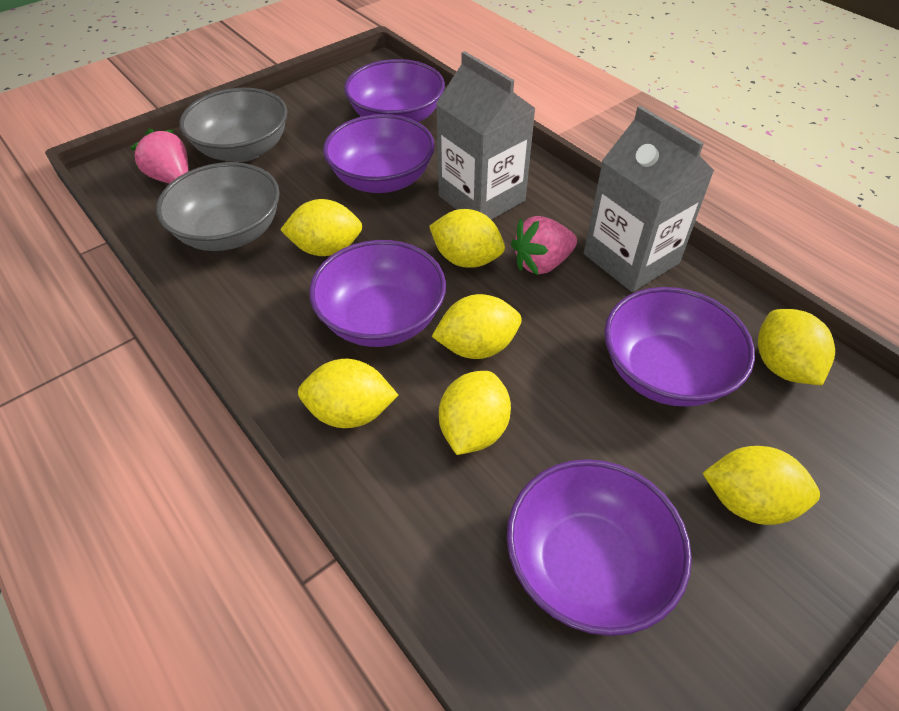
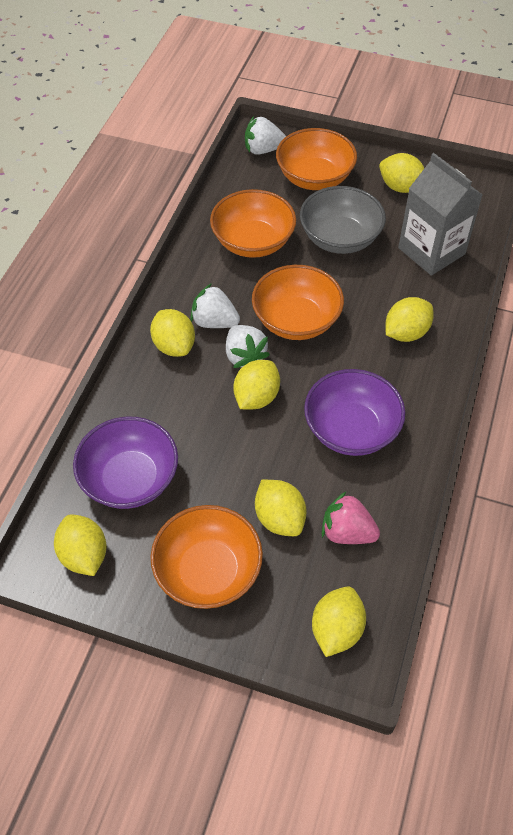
grey bowl: 2 -> 1
grey carton: 2 -> 1
orange bowl: 0 -> 4
pink strawberry: 2 -> 1
purple bowl: 5 -> 2
white strawberry: 0 -> 3

